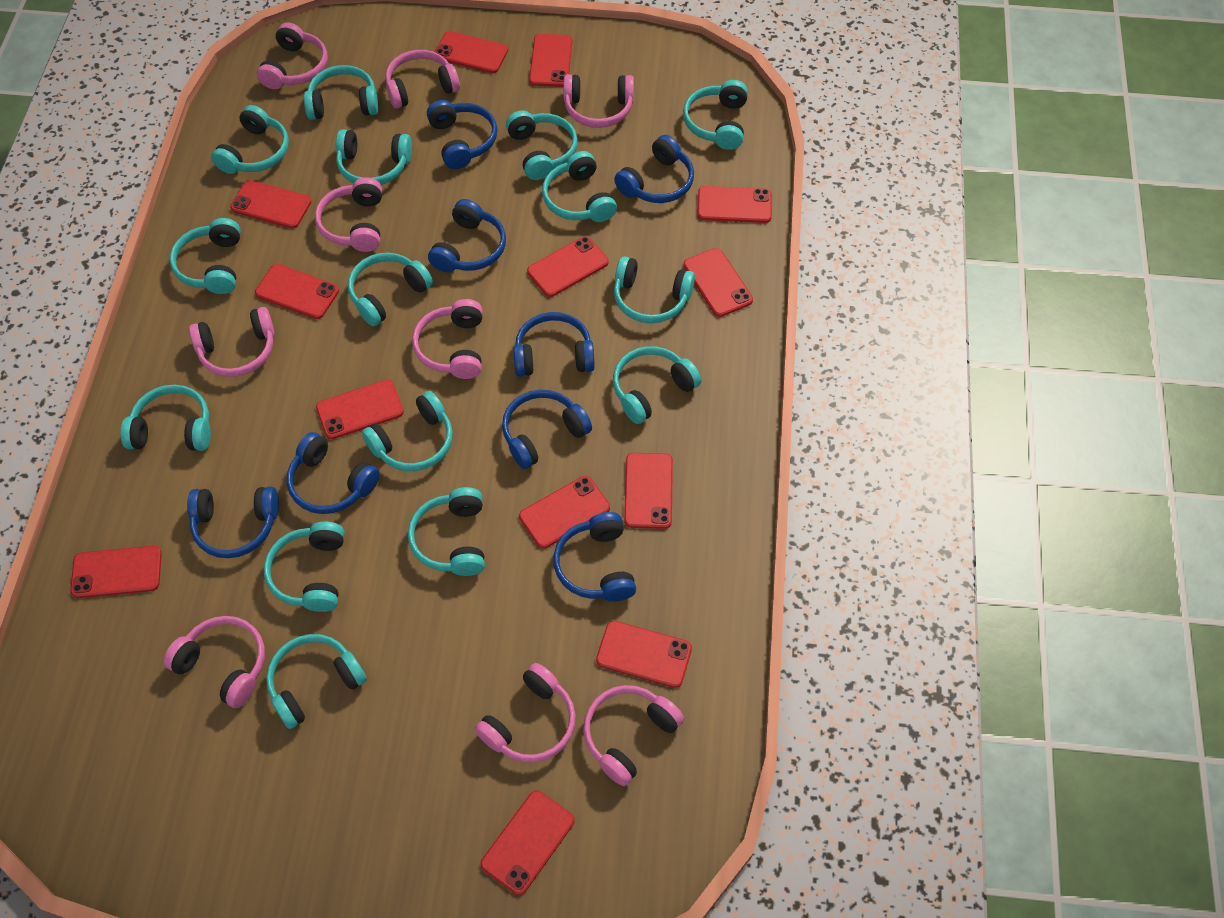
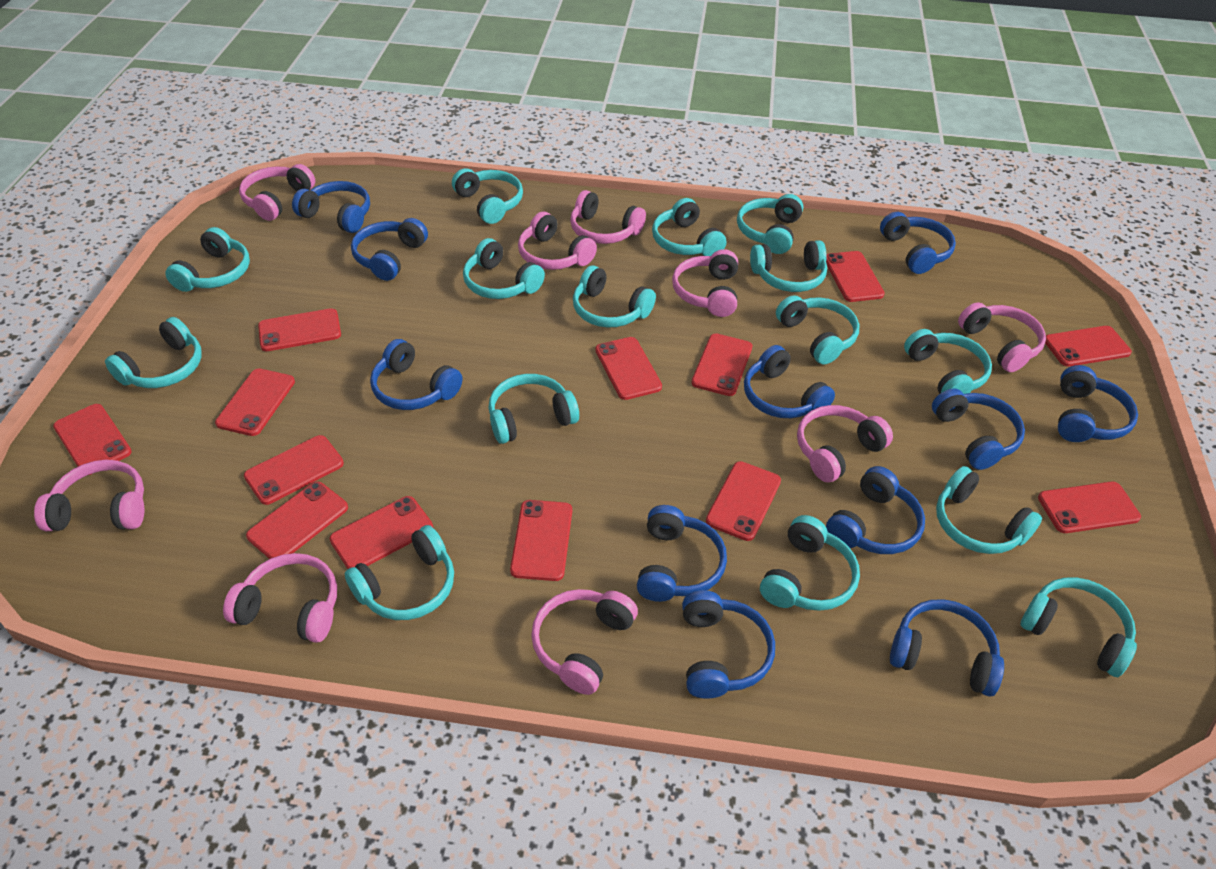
blue headphones: 8 -> 11

